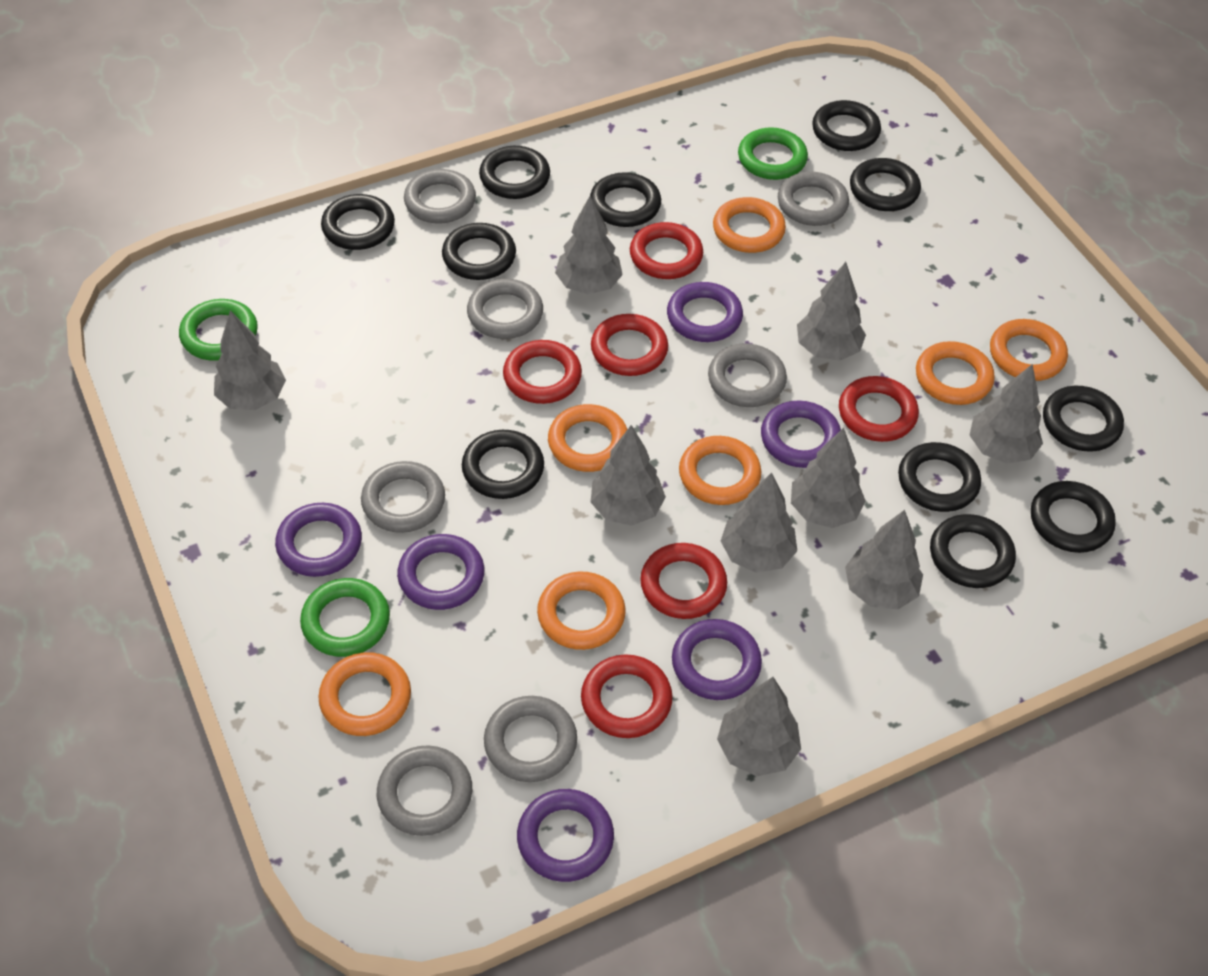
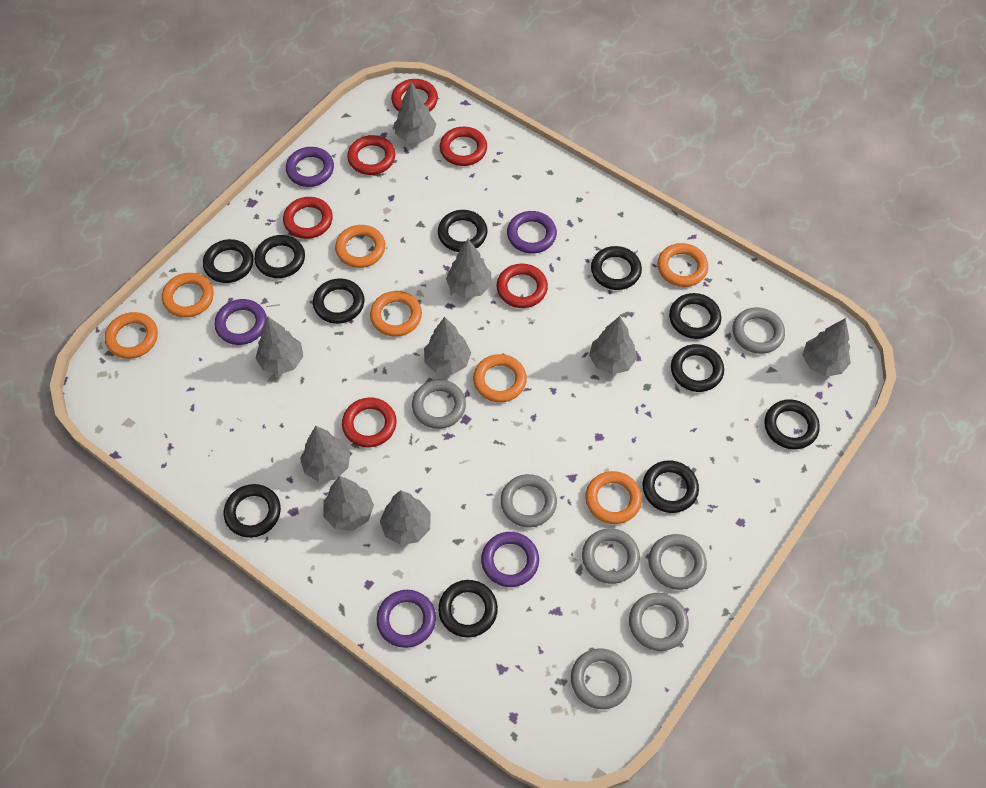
green ring: 3 -> 0
purple ring: 6 -> 5

